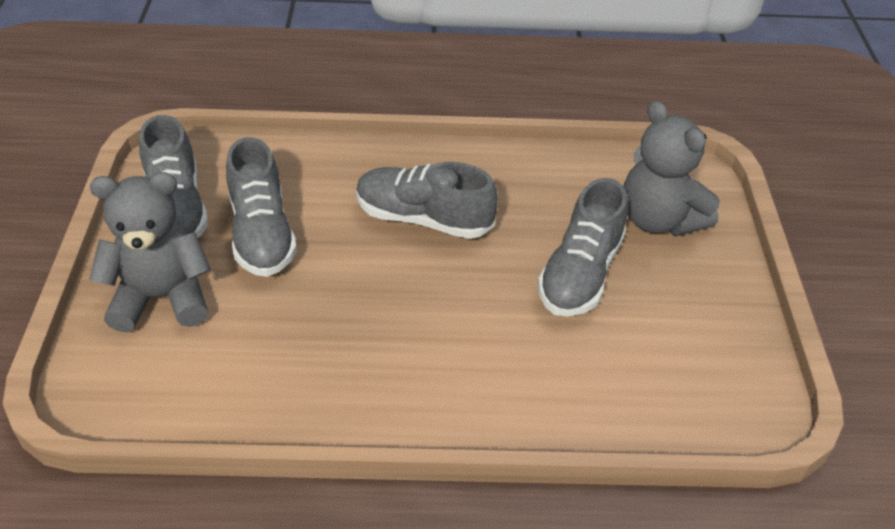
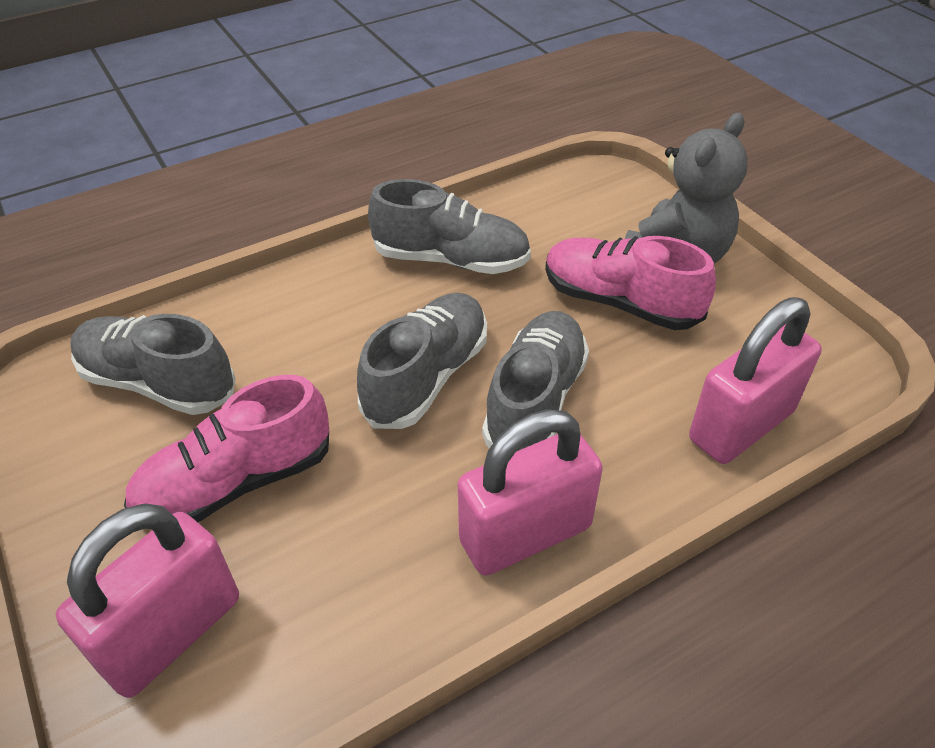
grey teddy bear: 2 -> 1
pink padlock: 0 -> 3
pink shoe: 0 -> 2

